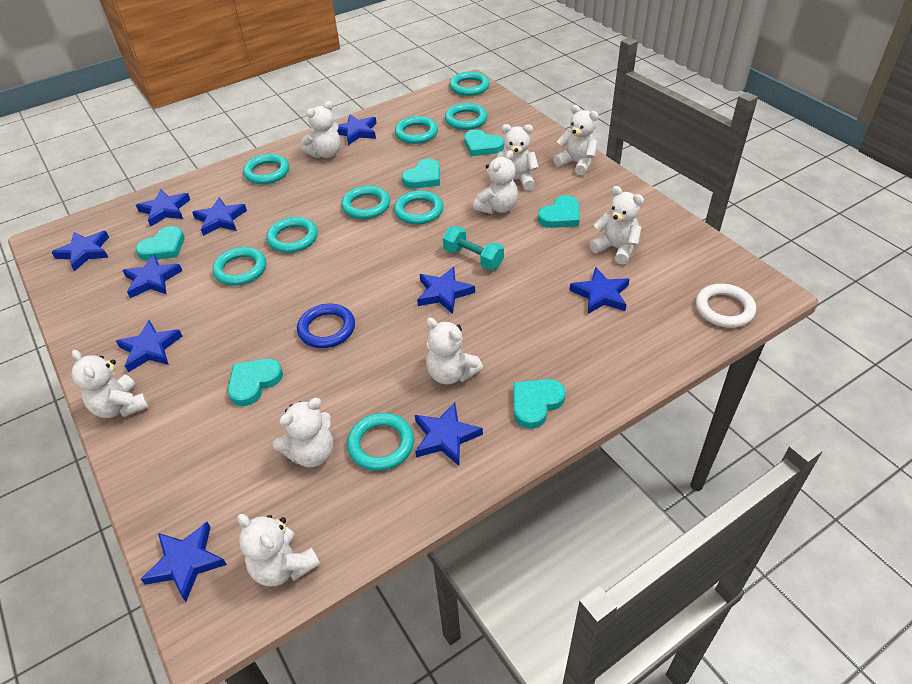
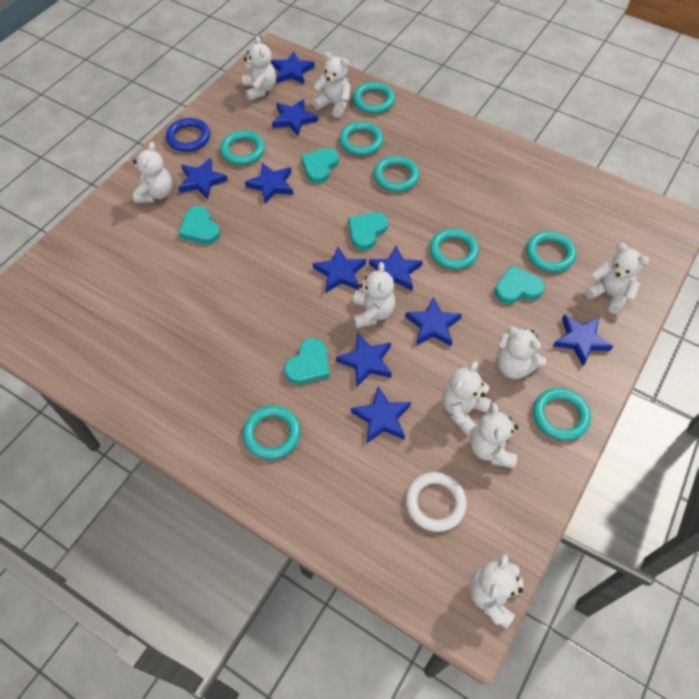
turquoise dumbbell: 1 -> 0
turquoise heart: 6 -> 5
turquoise ring: 9 -> 8

